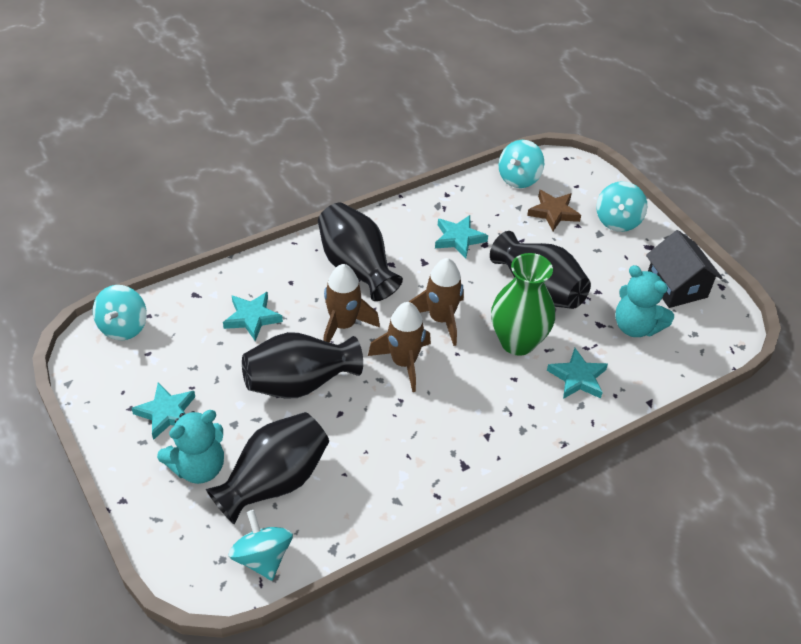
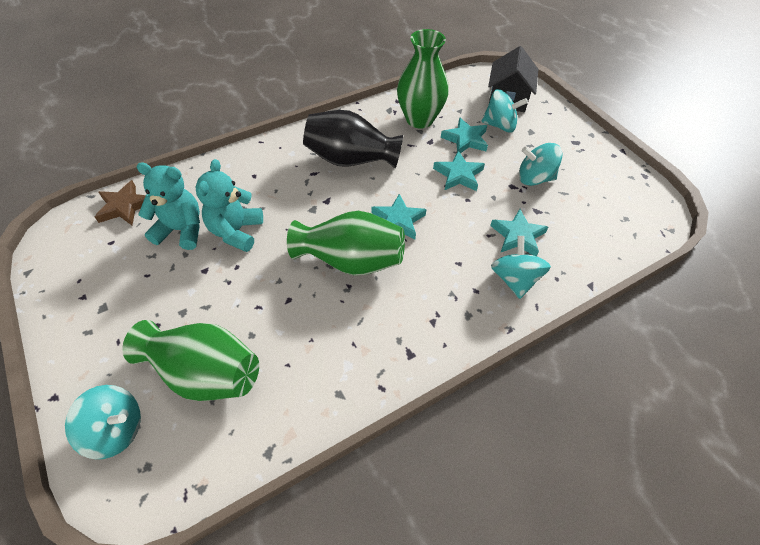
black vase: 4 -> 1
brown rocket: 3 -> 0
green vase: 1 -> 3

